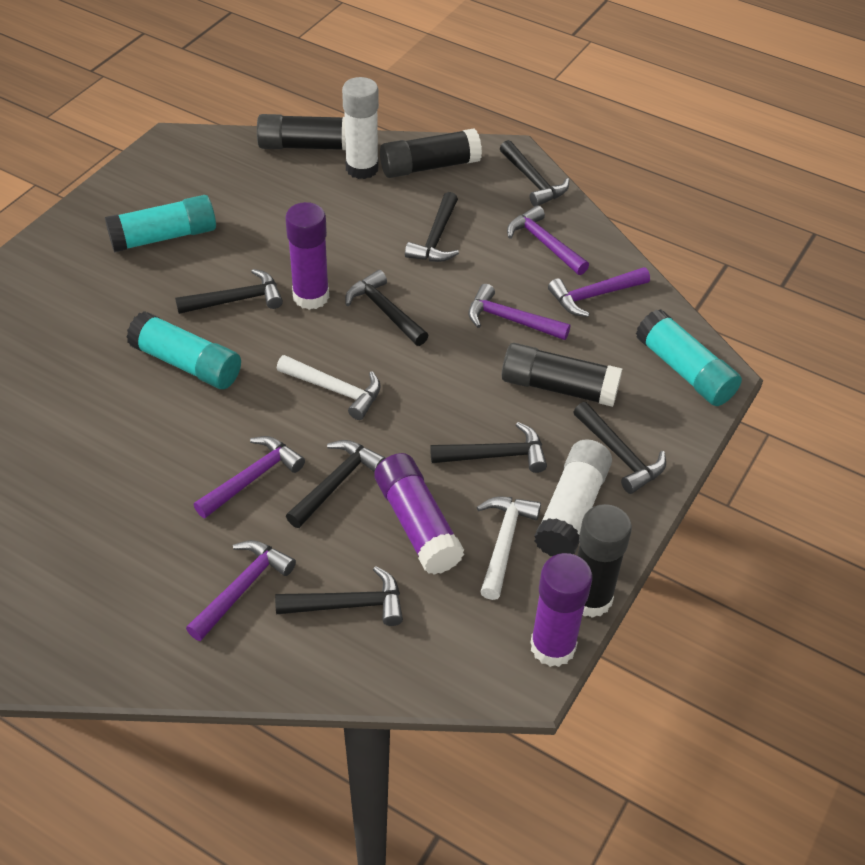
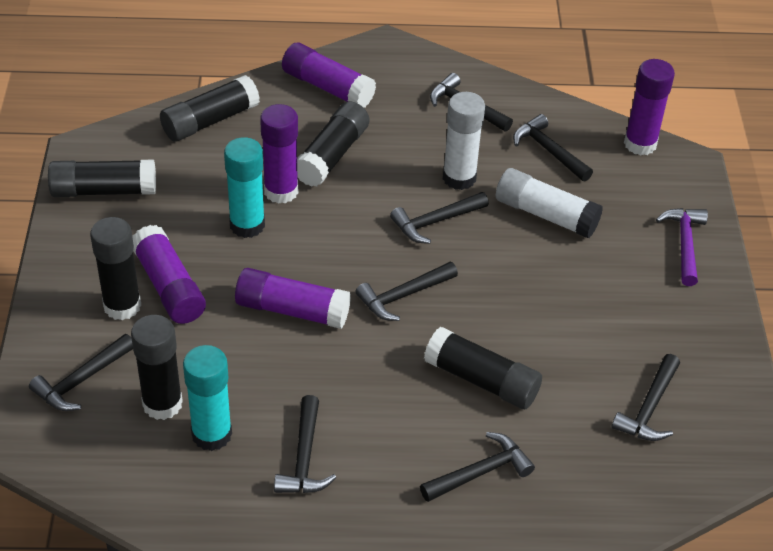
black glue stick: 4 -> 6
purple glue stick: 3 -> 5
purple hammer: 5 -> 1
turquoise glue stick: 3 -> 2
white hammer: 2 -> 0

